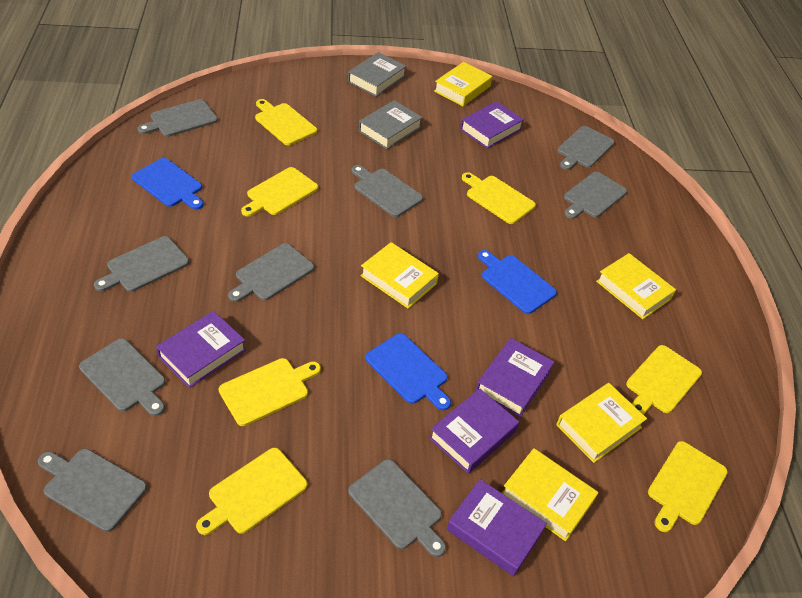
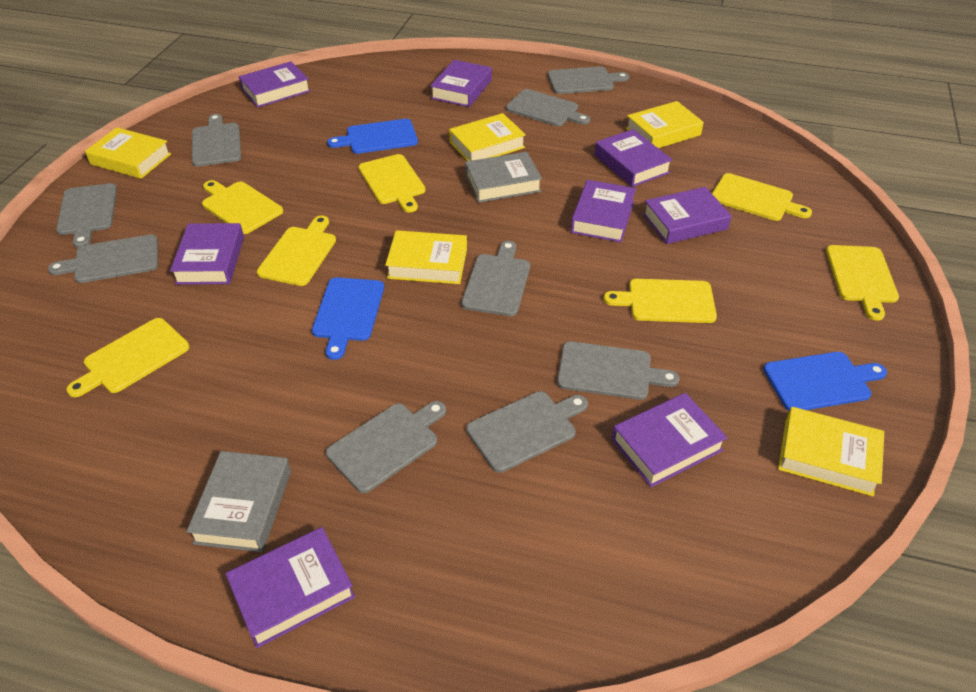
purple book: 5 -> 8

